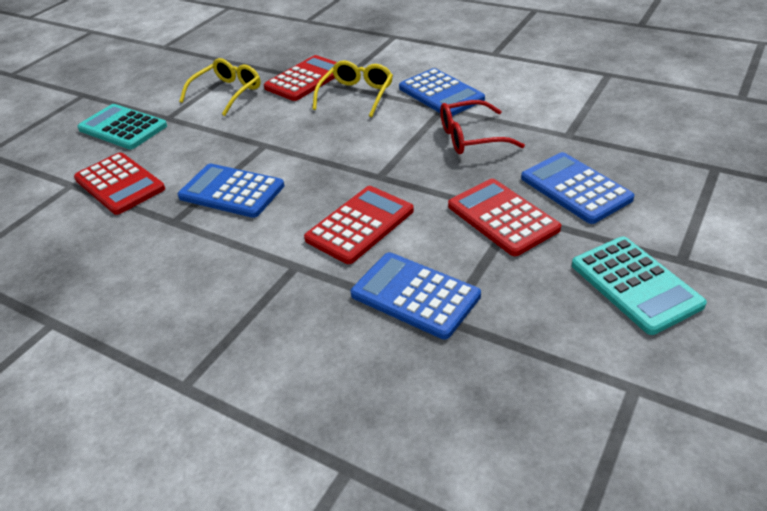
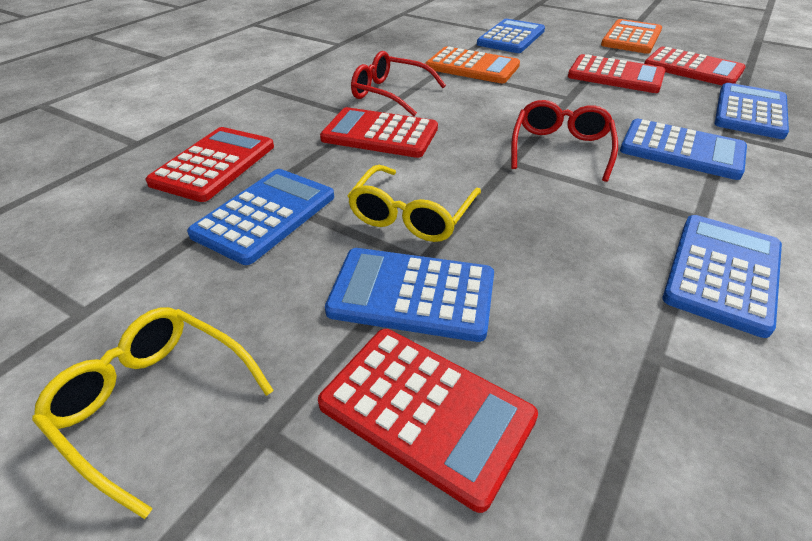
blue calculator: 4 -> 6
orange calculator: 0 -> 2
red calculator: 4 -> 5
red glasses: 1 -> 2
turquoise calculator: 2 -> 0

